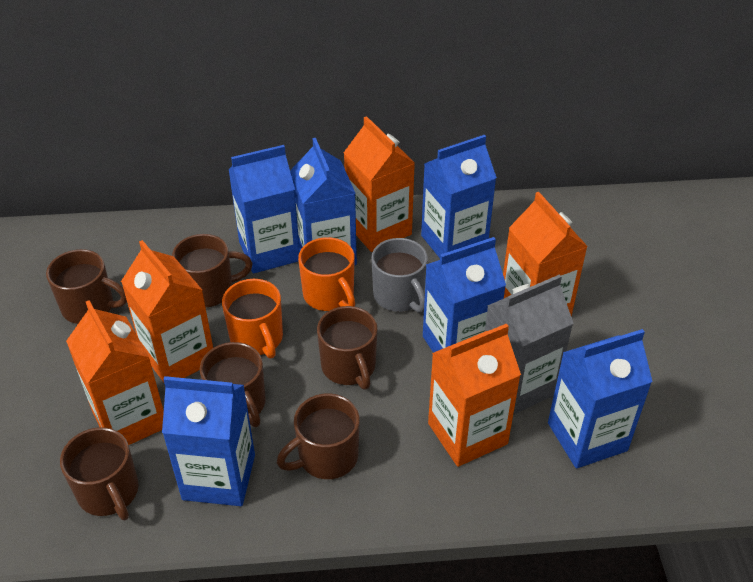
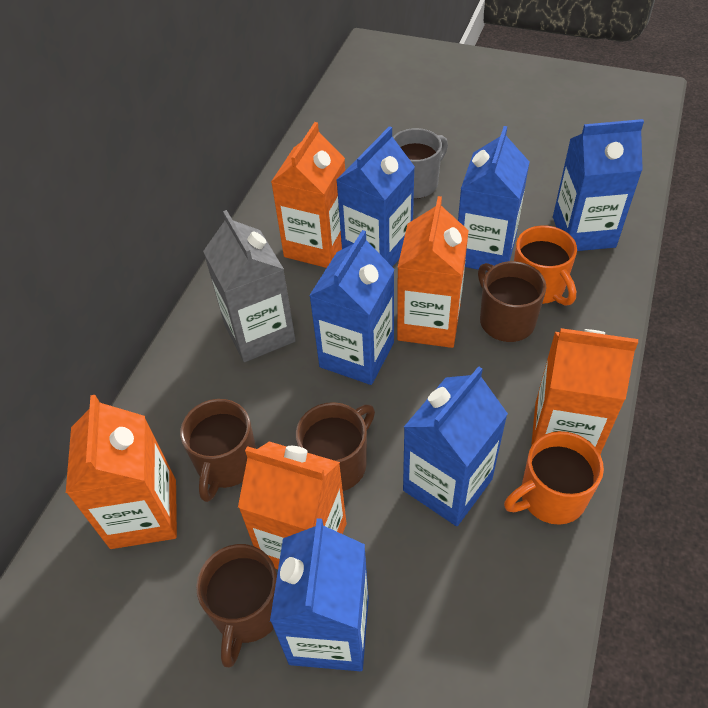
brown mug: 6 -> 4

